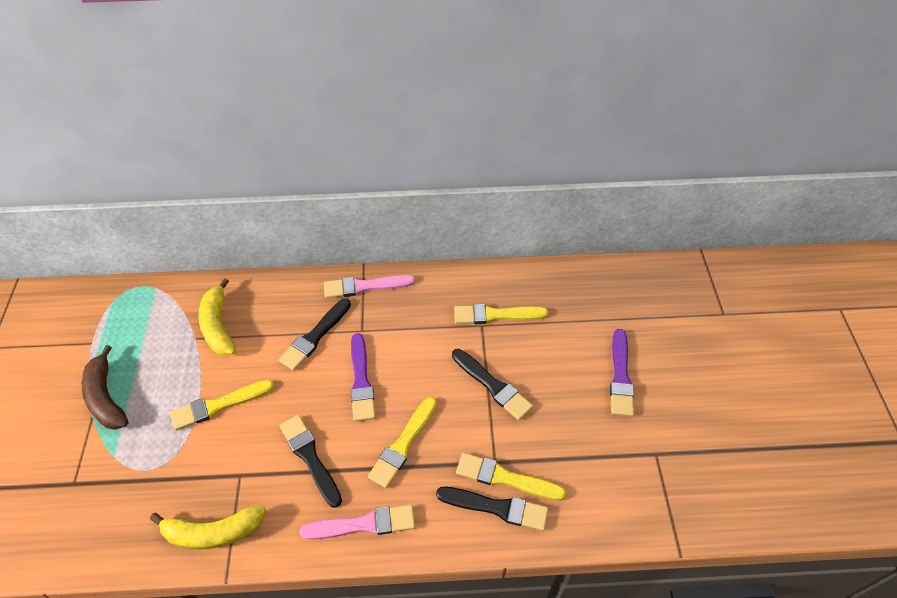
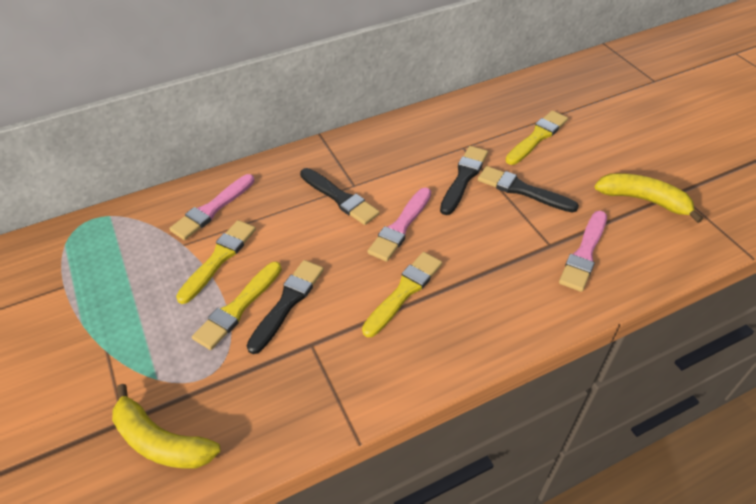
brown banana: 1 -> 0
pink brush: 2 -> 3
purple brush: 2 -> 0

